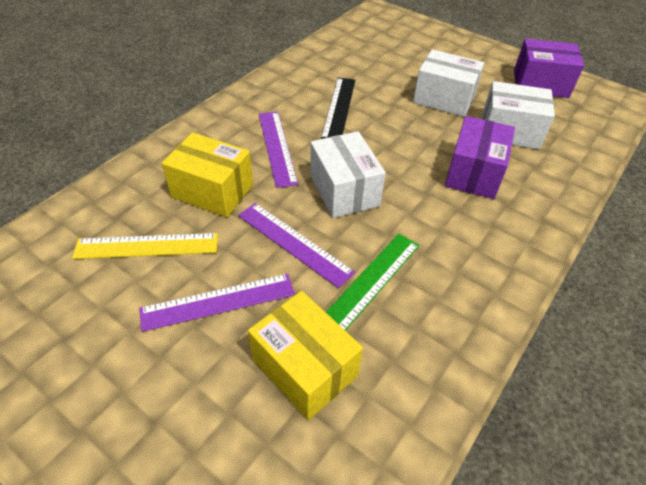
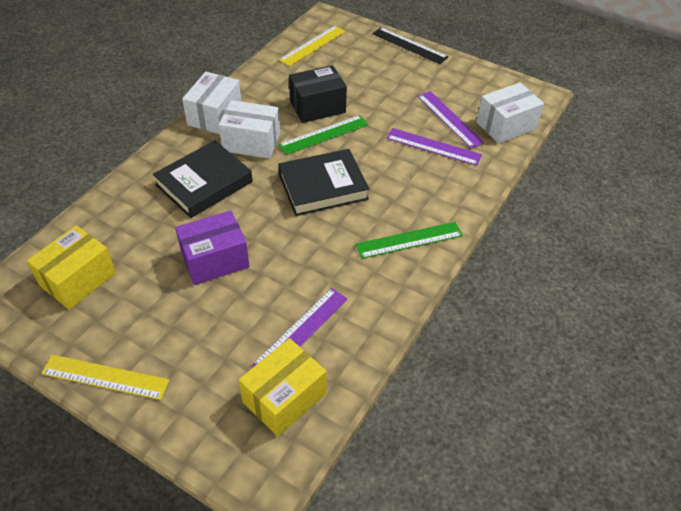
black book: 0 -> 2
black box: 0 -> 1
green ruler: 1 -> 2
purple box: 2 -> 1
yellow ruler: 1 -> 2

